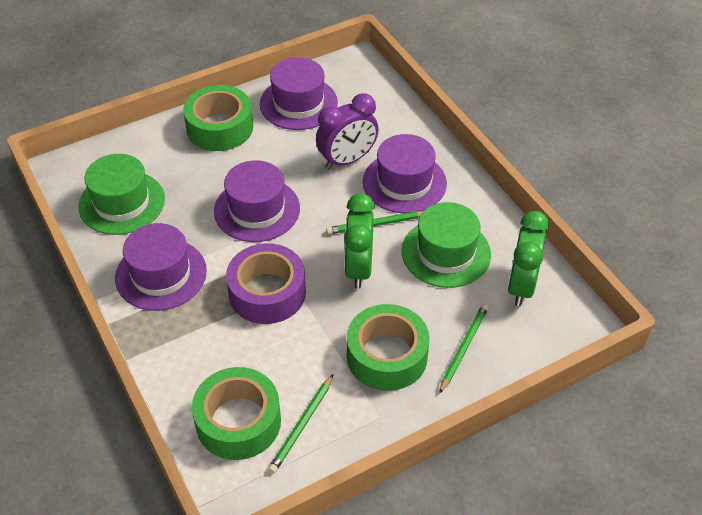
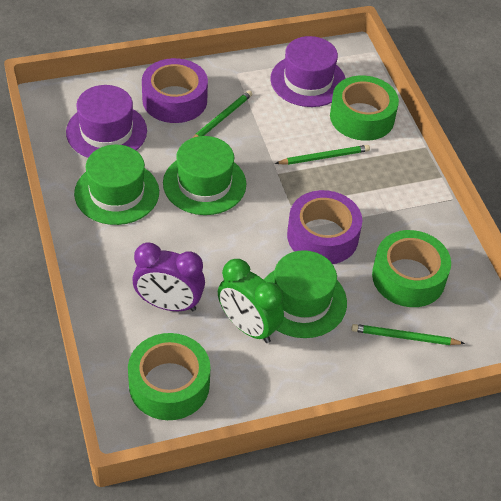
green clock: 2 -> 1
green hat: 2 -> 3
purple hat: 4 -> 2
purple tape: 1 -> 2

